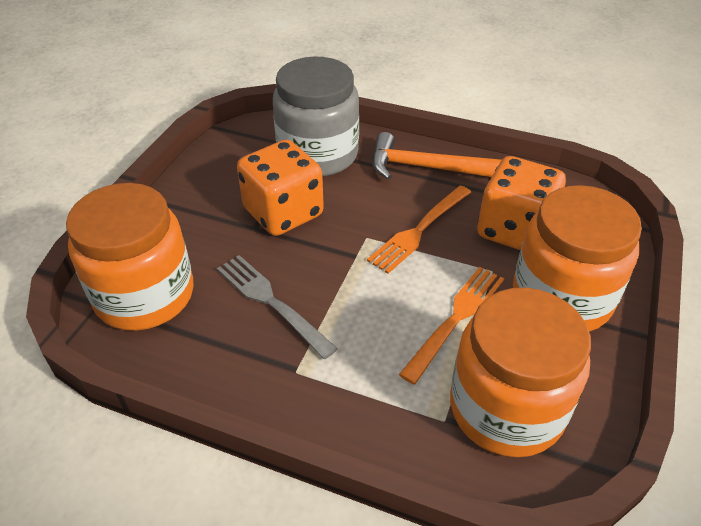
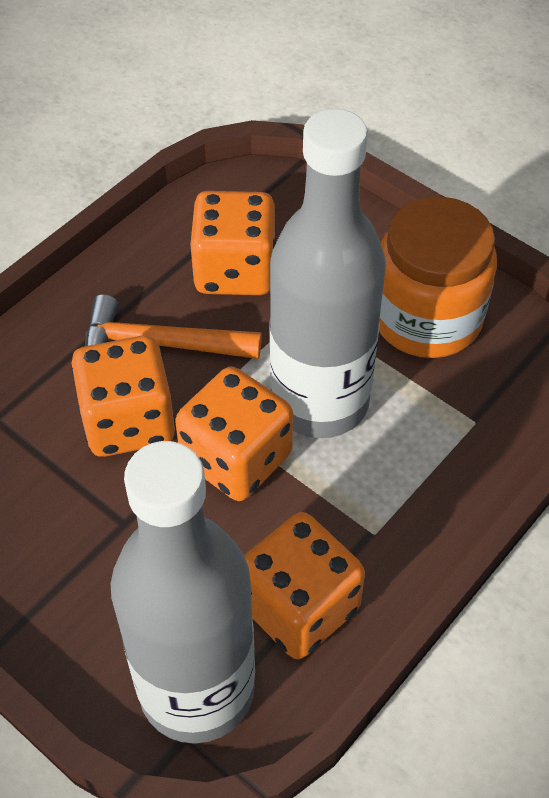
grey bottle: 0 -> 2
grey fork: 1 -> 0
grey jar: 1 -> 0
orange dice: 2 -> 4
orange fork: 2 -> 0
orange jar: 3 -> 1

